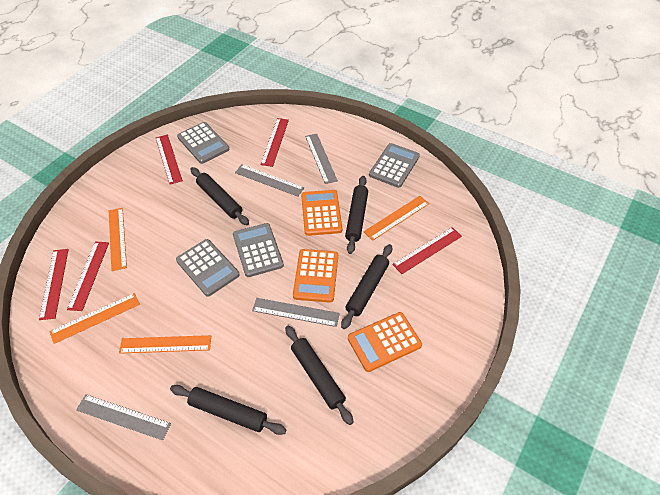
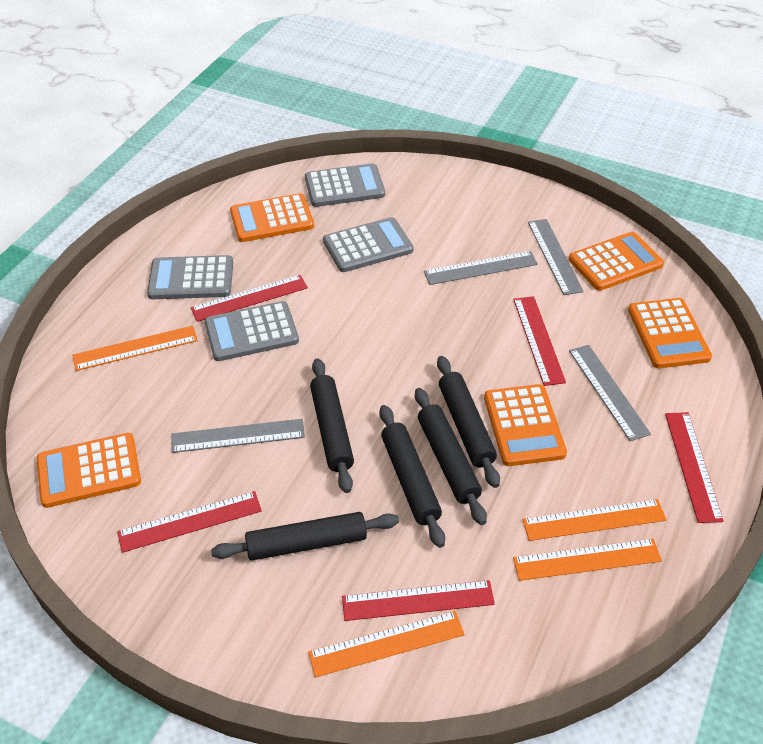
orange calculator: 3 -> 5

